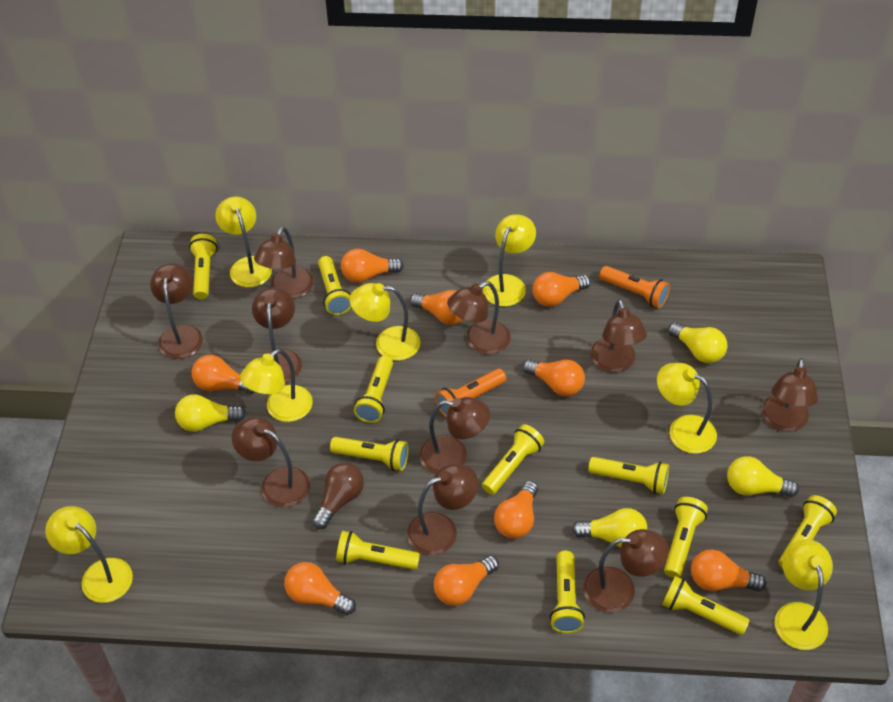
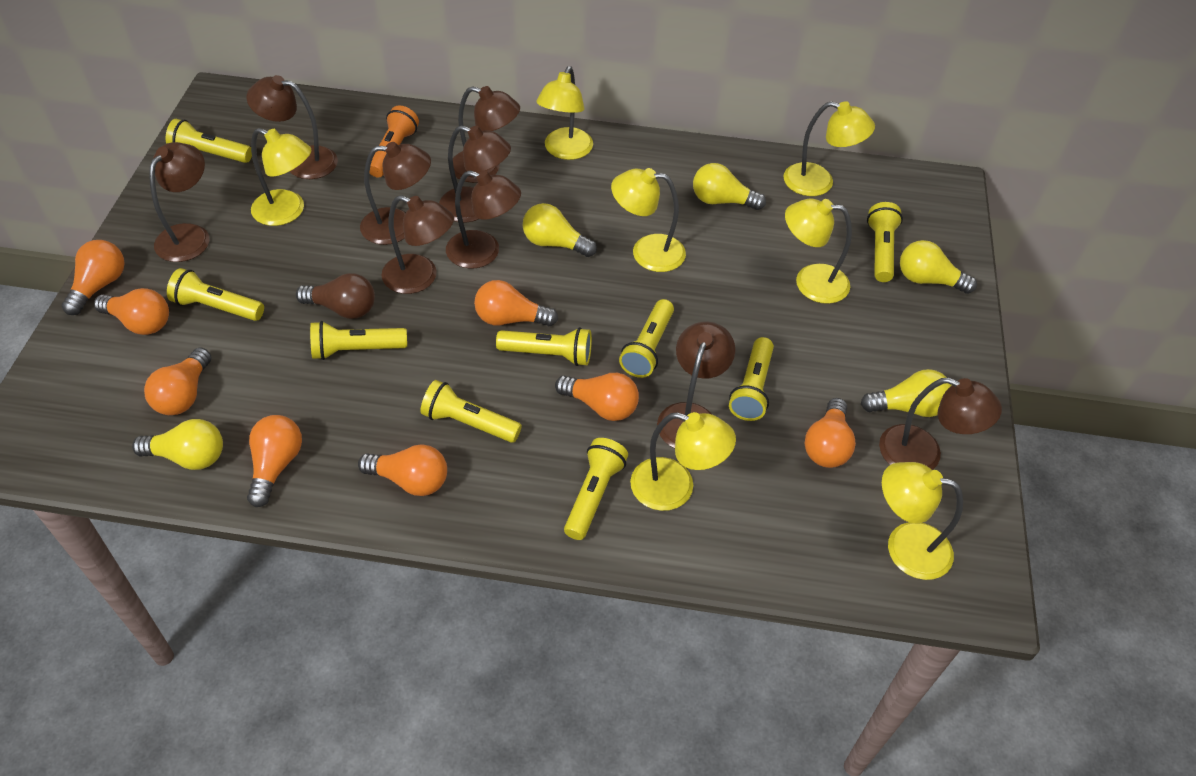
brown lamp: 10 -> 9
orange flashlight: 2 -> 1
orange light bulb: 9 -> 8
yellow flashlight: 11 -> 9
yellow light bulb: 4 -> 5

